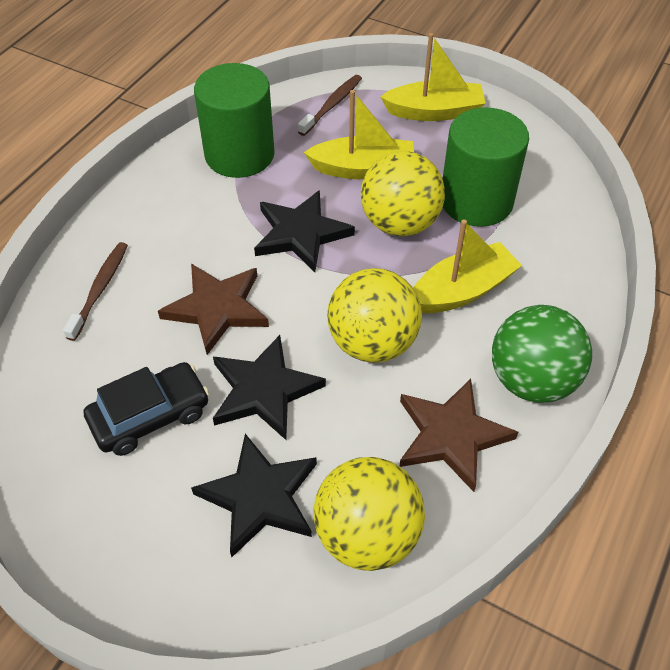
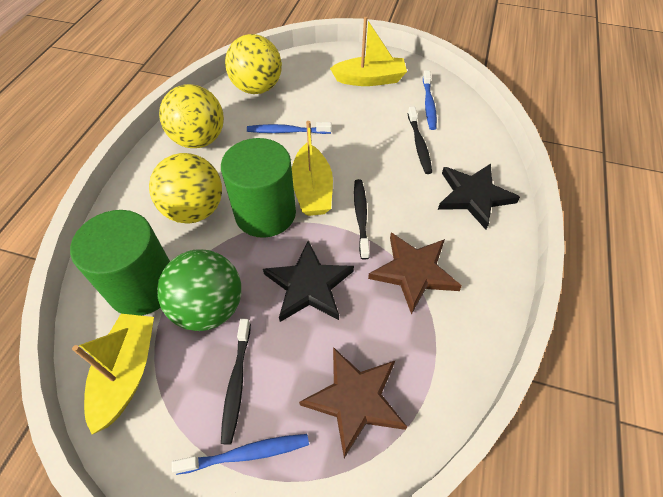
black car: 1 -> 0
black star: 3 -> 2
black toothbrush: 0 -> 3
blue toothbrush: 0 -> 3
brown toothbrush: 2 -> 0

